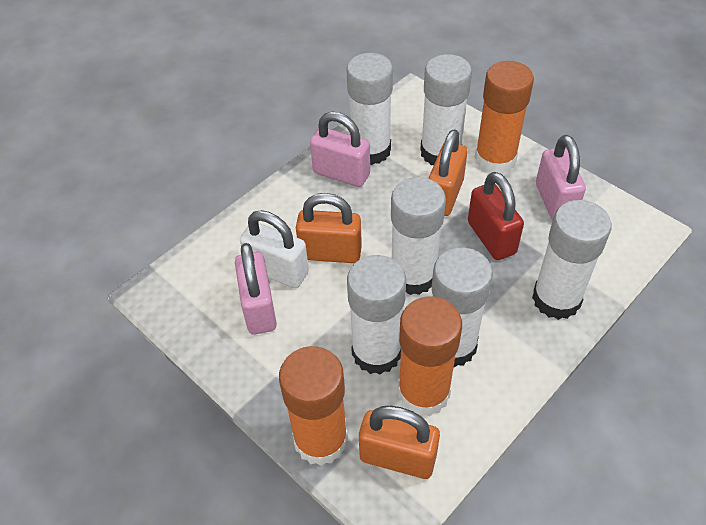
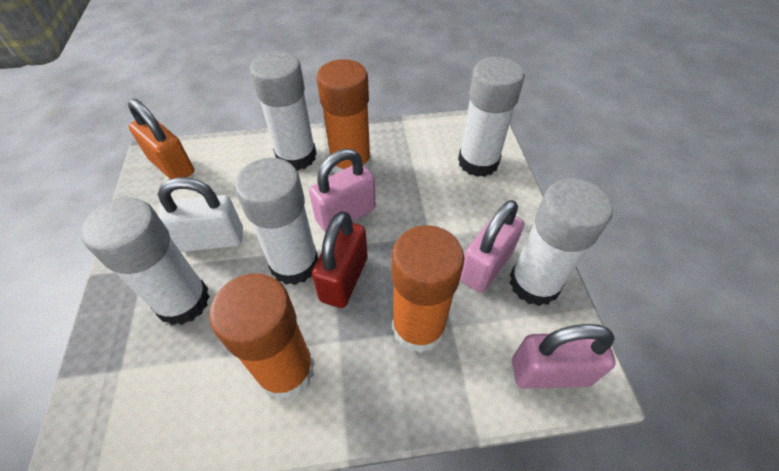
orange padlock: 3 -> 1
white glue stick: 6 -> 5

